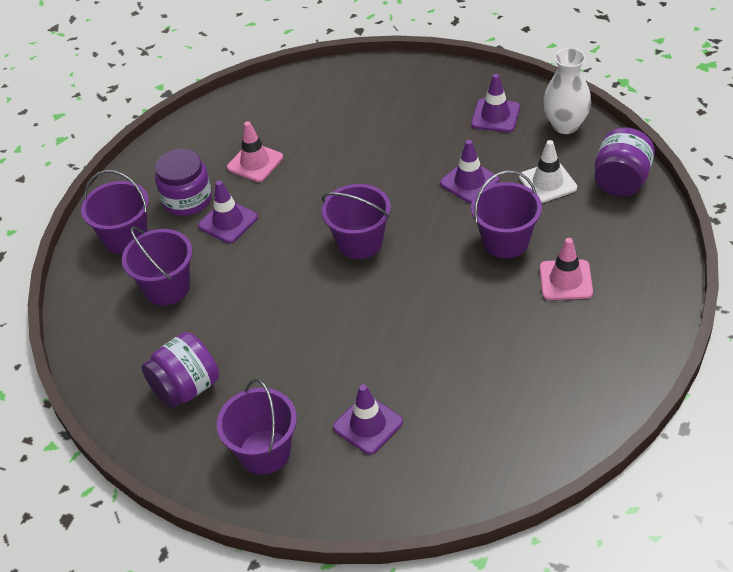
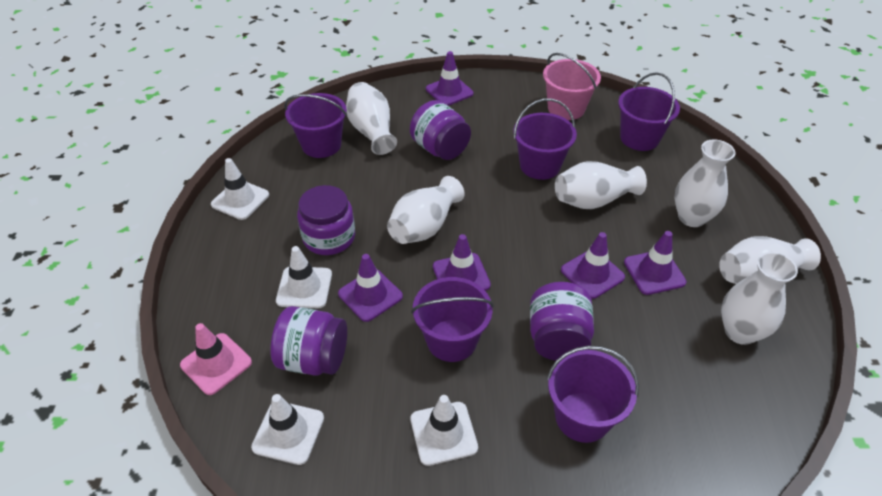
pink bucket: 0 -> 1
pink traffic cone: 2 -> 1
purple jar: 3 -> 4
purple traffic cone: 4 -> 5
white traffic cone: 1 -> 4
white vase: 1 -> 6

